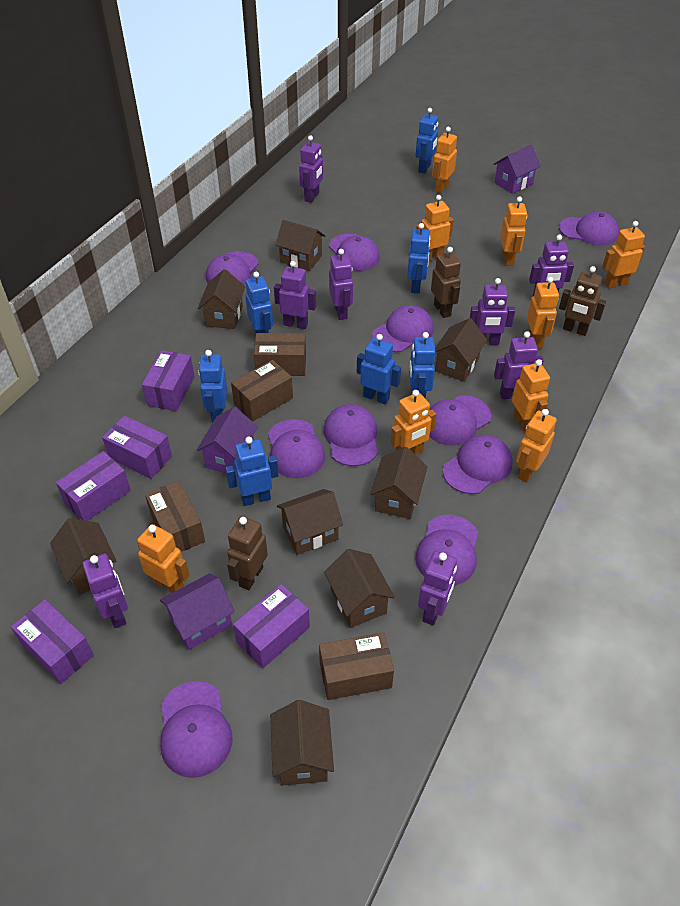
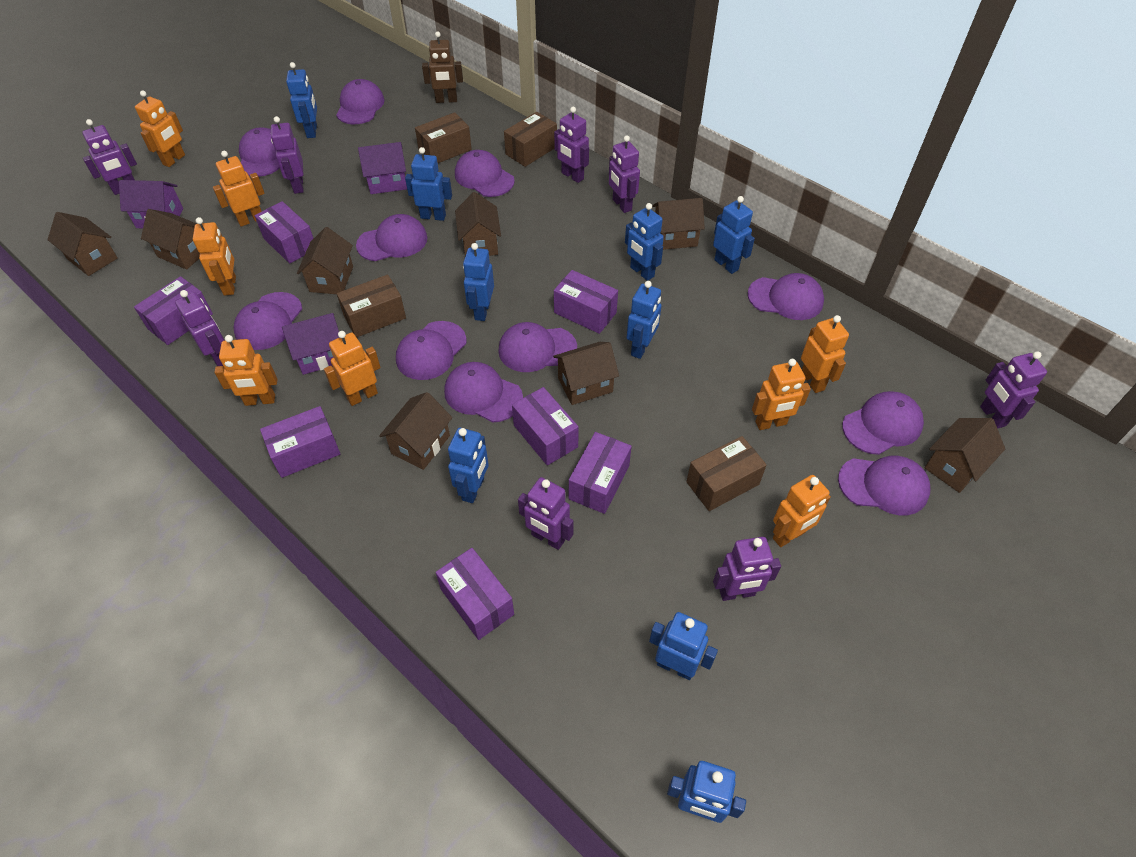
blue robot: 7 -> 9
brown robot: 3 -> 1
orange robot: 9 -> 8
purple box: 5 -> 7
purple cap: 10 -> 11

